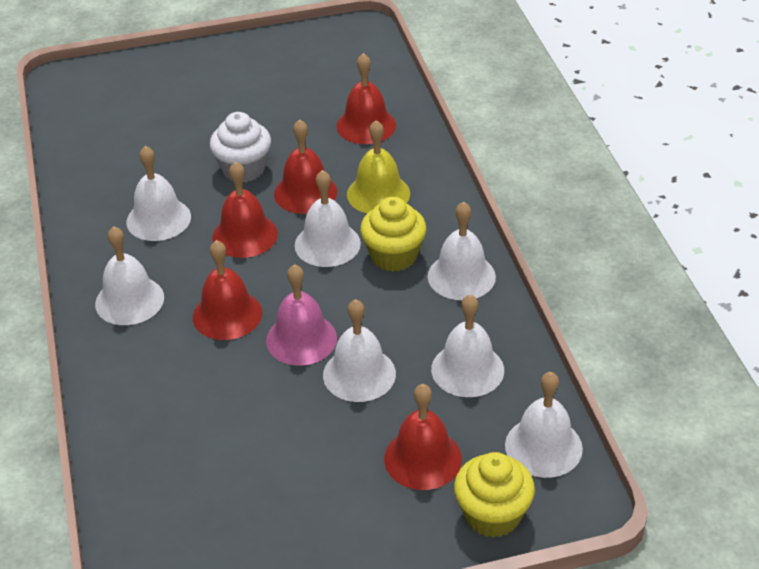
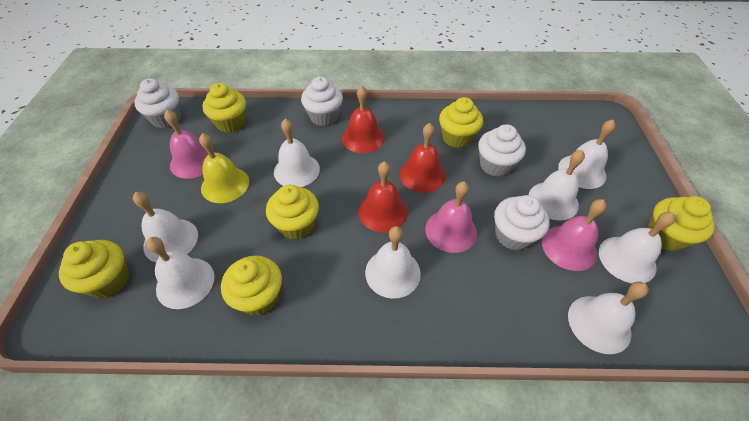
pink bell: 1 -> 3
red bell: 5 -> 3
white bell: 7 -> 8
white cupcake: 1 -> 4
yellow cupcake: 2 -> 6

